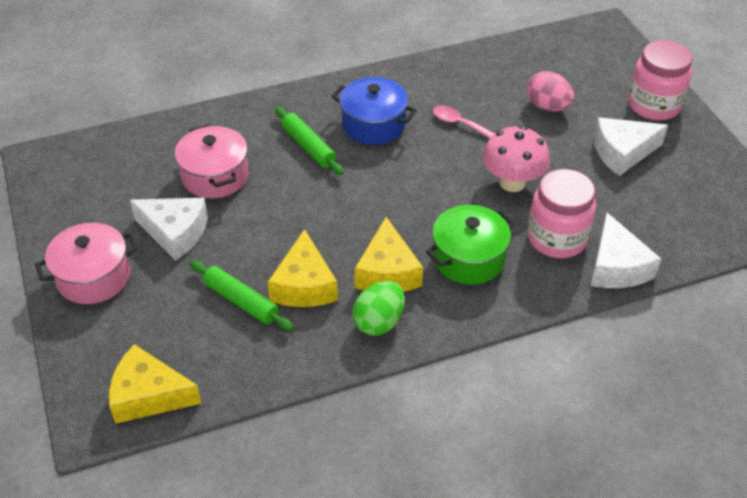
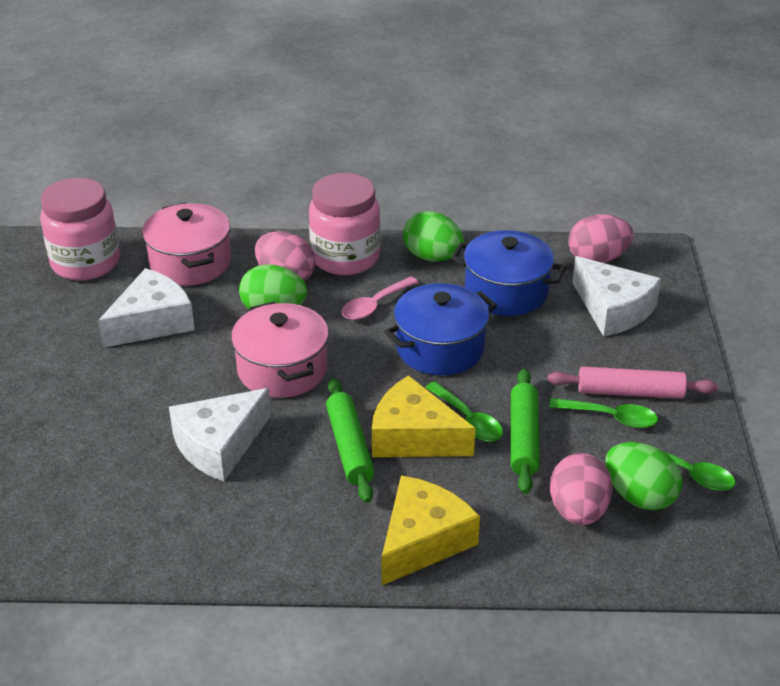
blue pot: 1 -> 2
green egg: 1 -> 3
green pot: 1 -> 0
green spoon: 0 -> 3
pink egg: 1 -> 3
pink mushroom: 1 -> 0
pink rolling pin: 0 -> 1
yellow cheese: 3 -> 2

